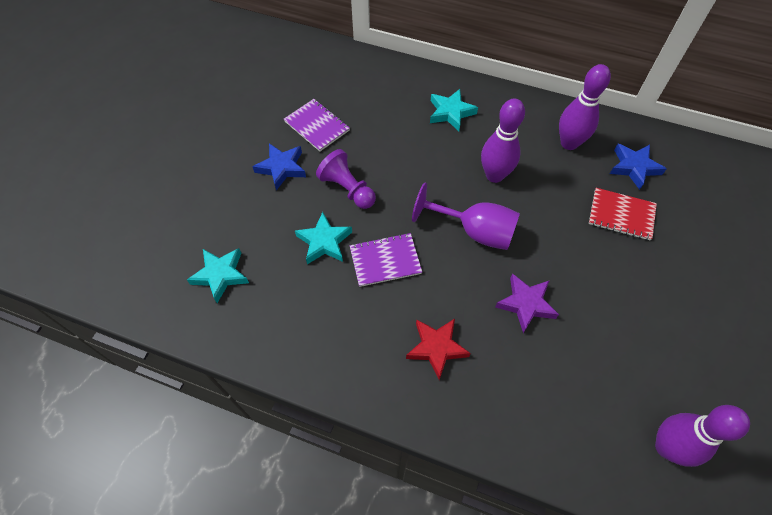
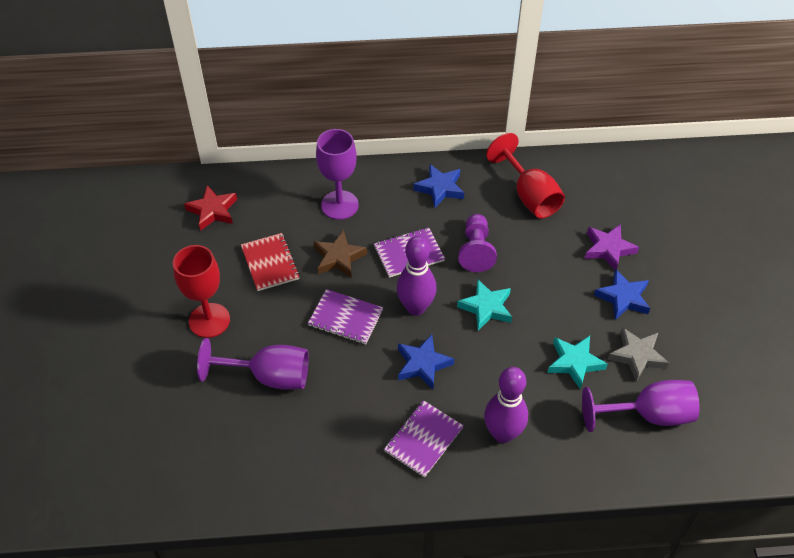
blue star: 2 -> 3
brown star: 0 -> 1
grey star: 0 -> 1
purple bowling pin: 3 -> 2
purple goblet: 1 -> 3
purple notebook: 2 -> 3
red goblet: 0 -> 2
turquoise star: 3 -> 2

